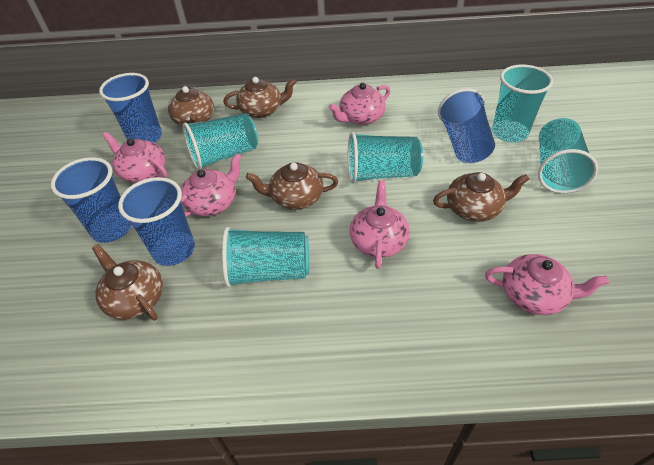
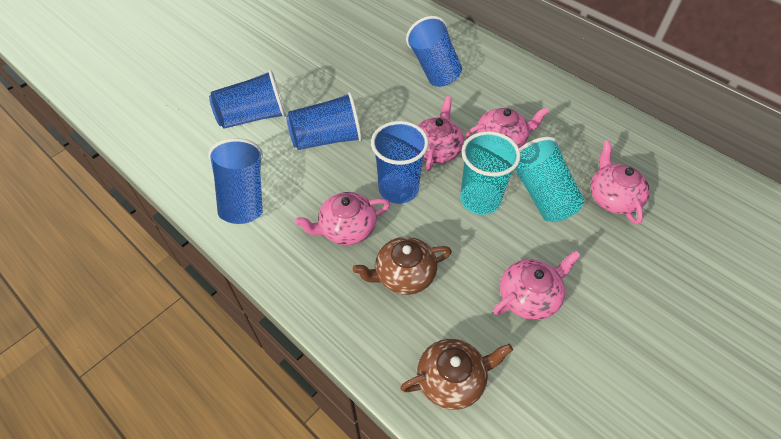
blue cup: 4 -> 5
brown teapot: 5 -> 2
turquoise cup: 5 -> 2

